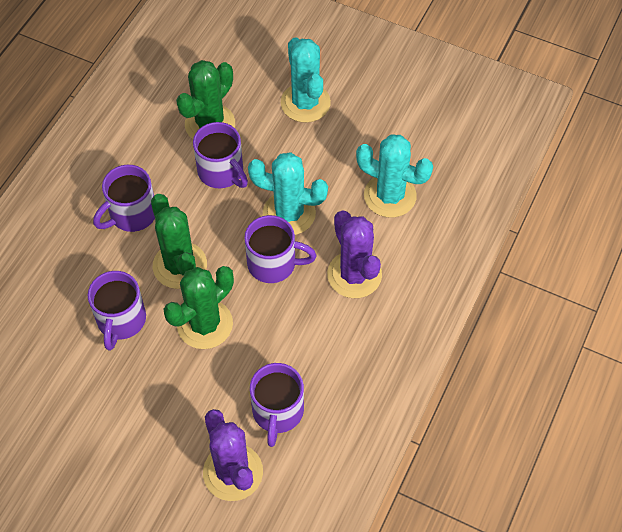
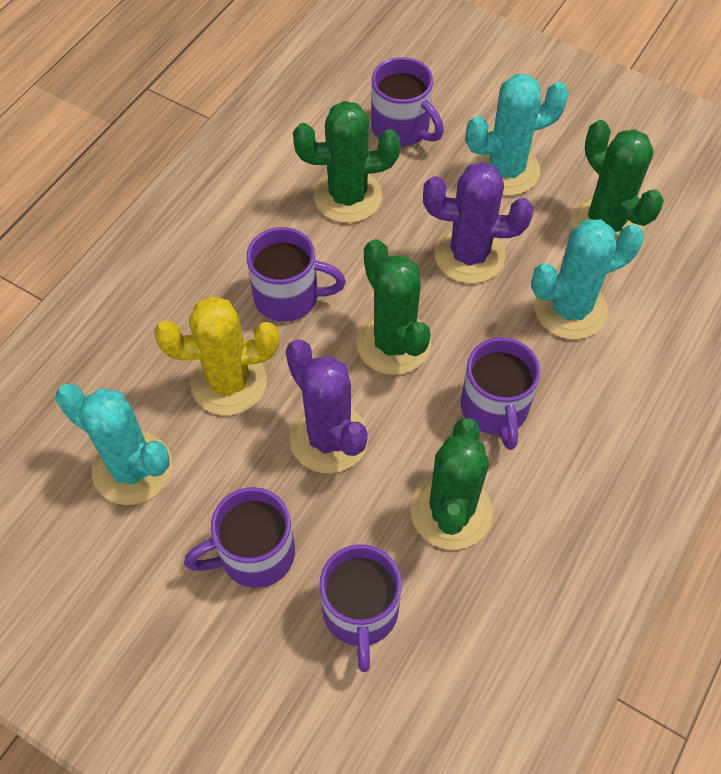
green cactus: 3 -> 4
yellow cactus: 0 -> 1

